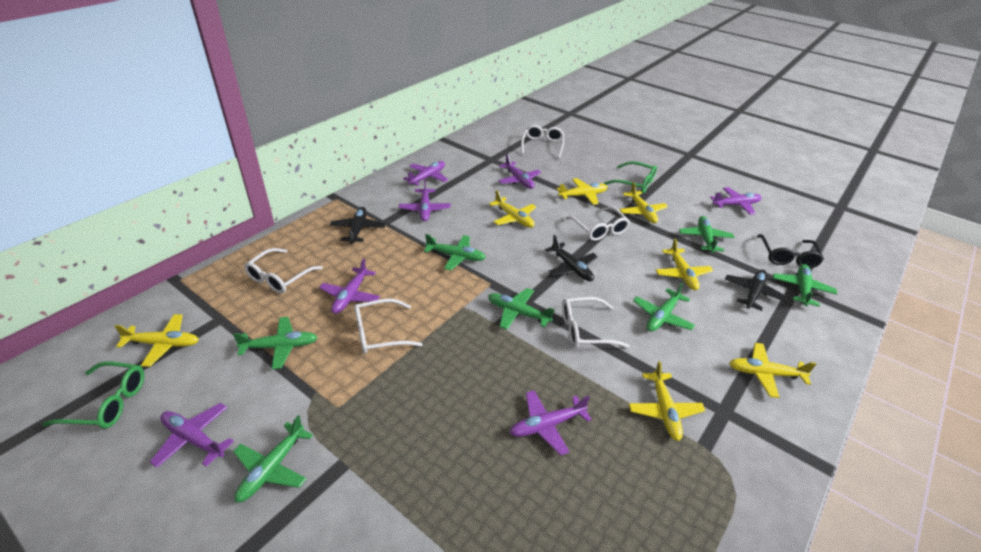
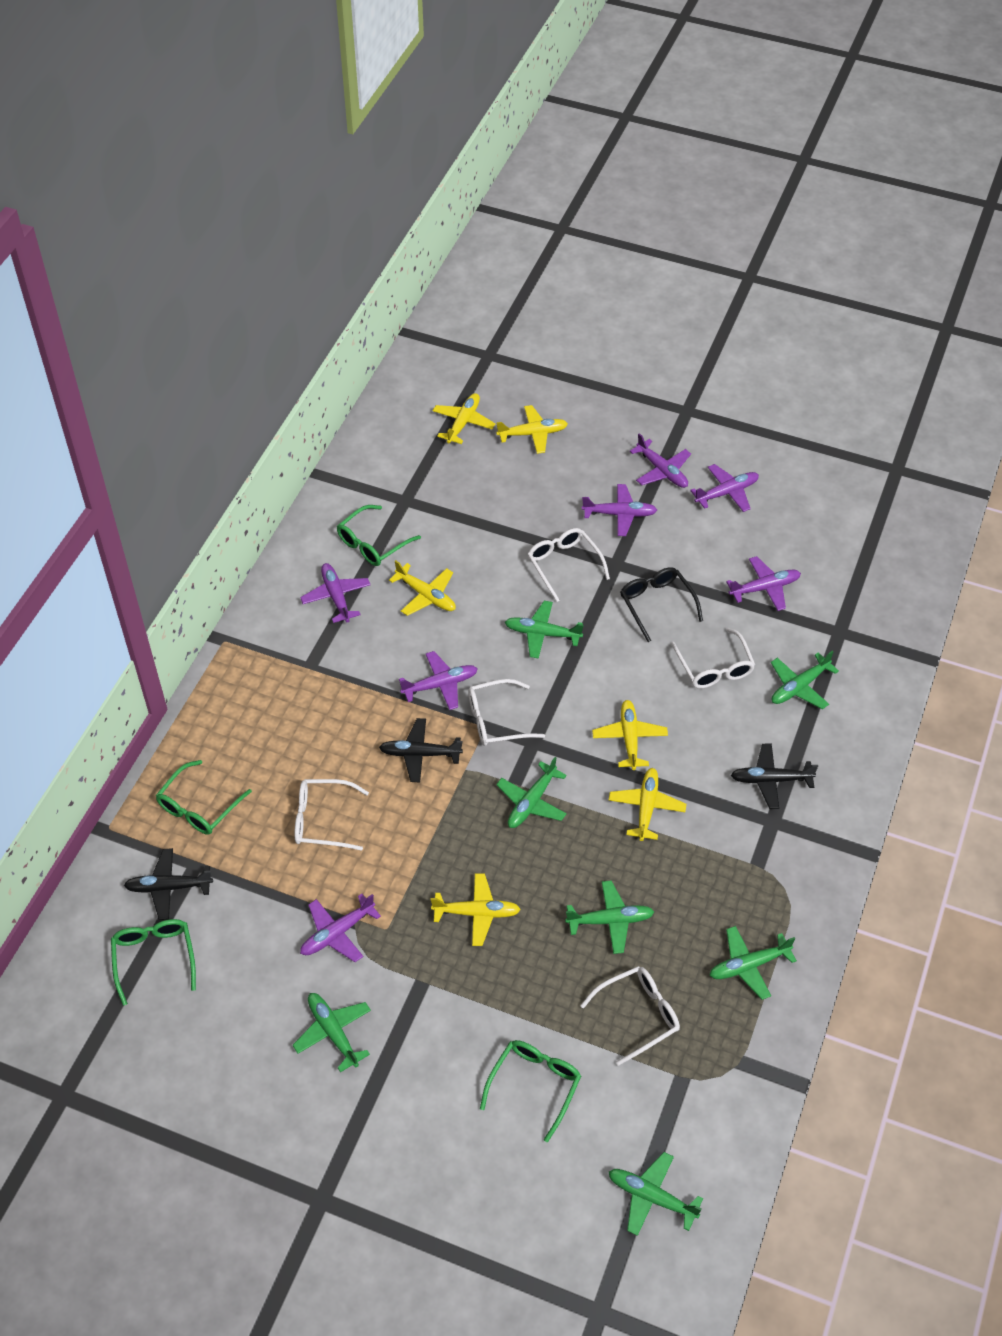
green glasses: 2 -> 4
yellow plane: 7 -> 6

